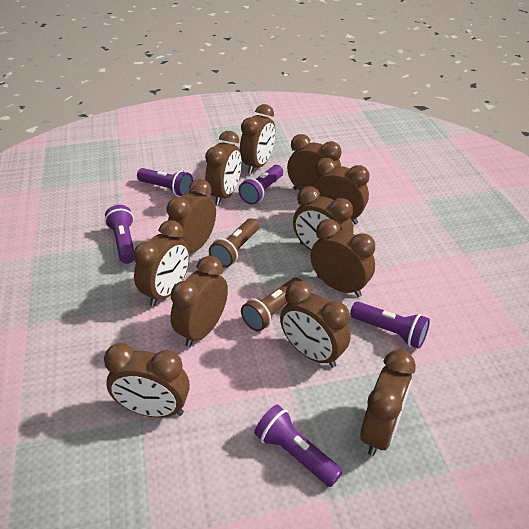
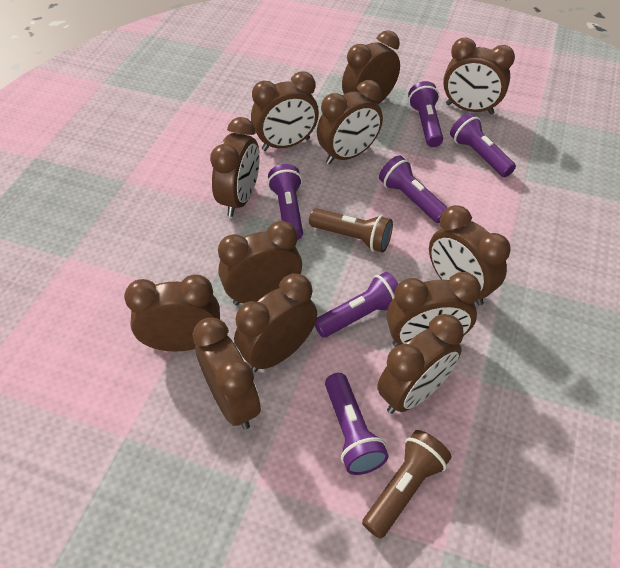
purple flashlight: 5 -> 6

